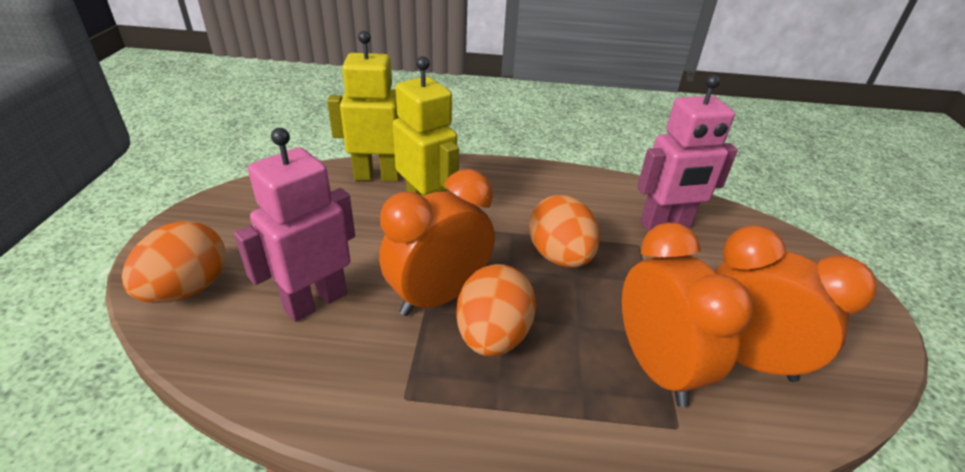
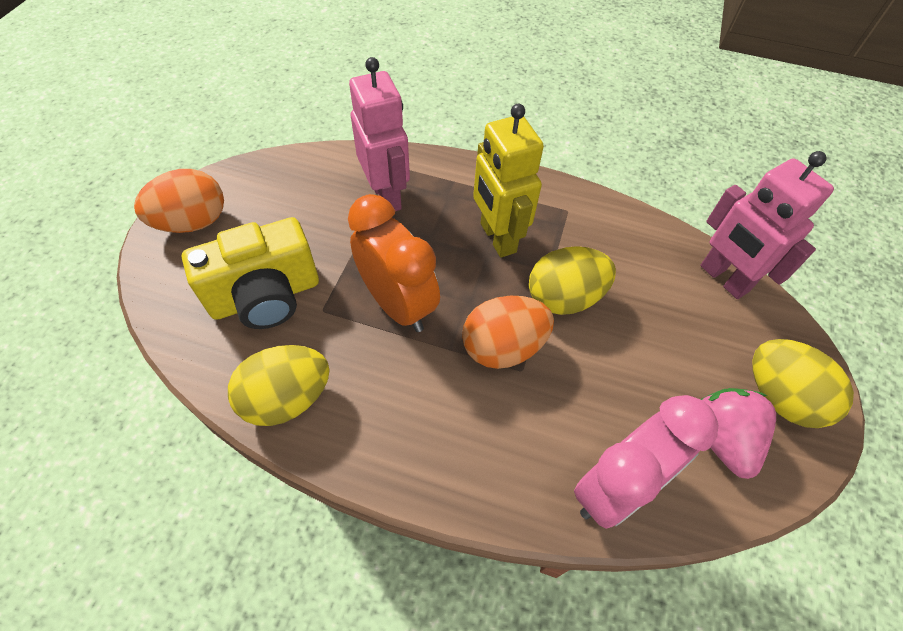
orange clock: 3 -> 1
orange egg: 3 -> 2
pink clock: 0 -> 1
pink strawberry: 0 -> 1
yellow camera: 0 -> 1
yellow egg: 0 -> 3
yellow robot: 2 -> 1

